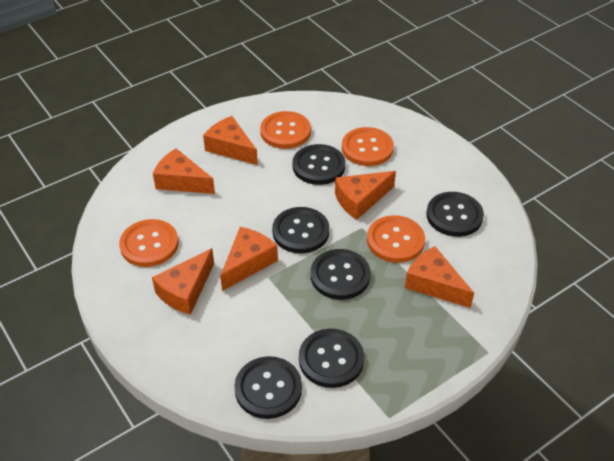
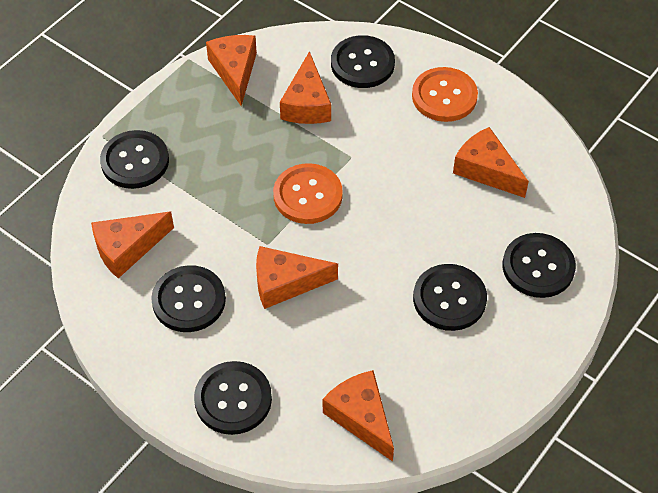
orange button: 4 -> 2

